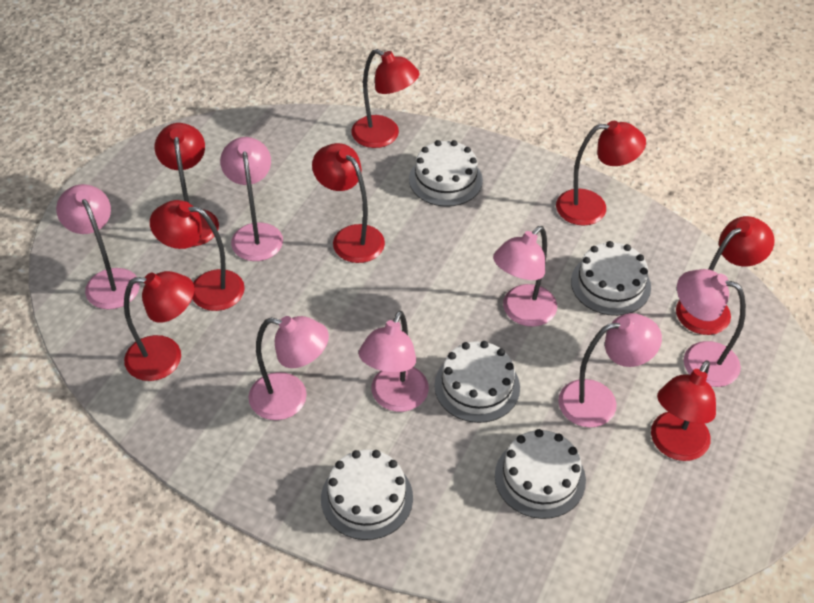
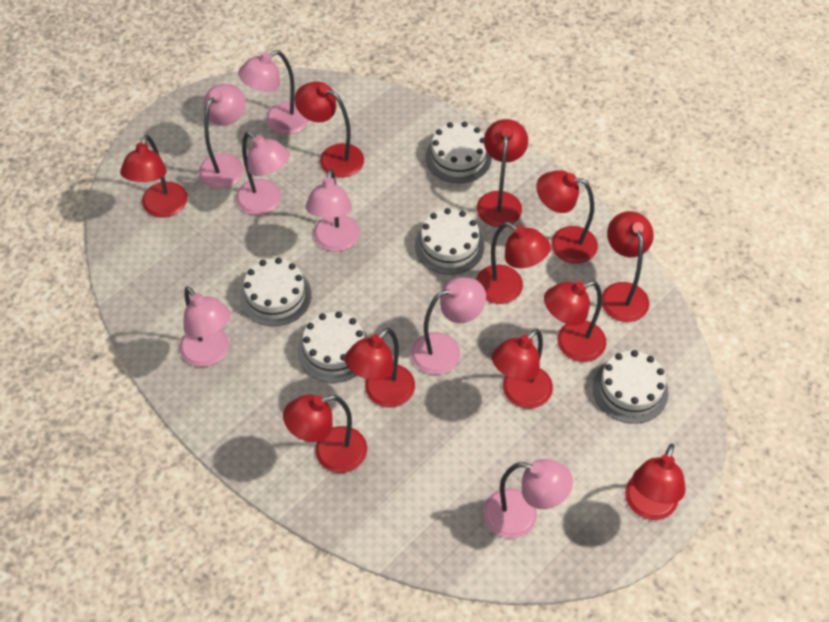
red lamp: 8 -> 11

